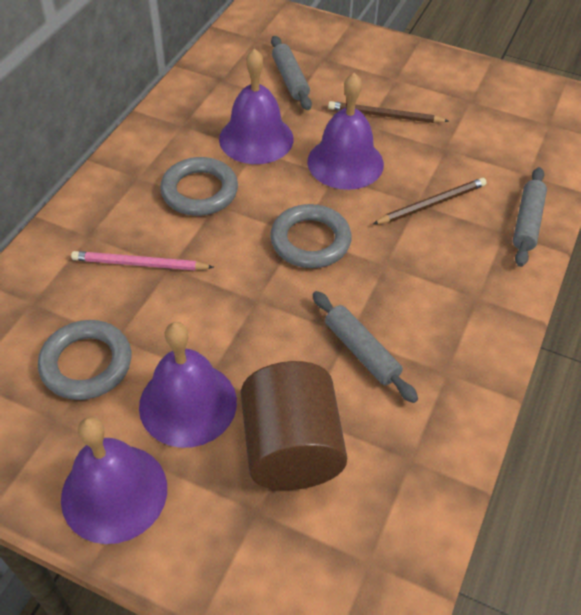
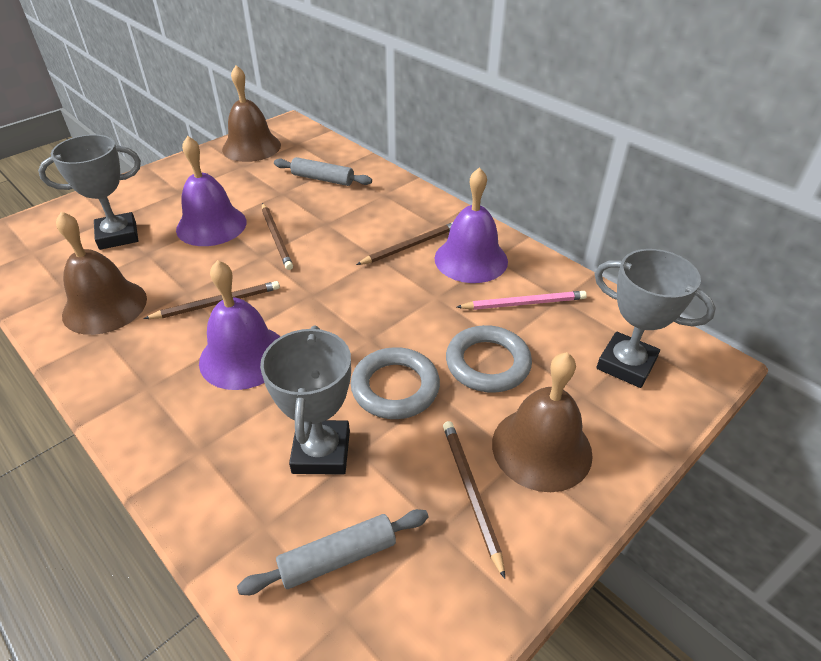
brown bell: 0 -> 3
brown cylinder: 1 -> 0
brown pencil: 2 -> 4
grey ring: 3 -> 2
grey rolling pin: 3 -> 2
grey trophy: 0 -> 3
purple bell: 4 -> 3

